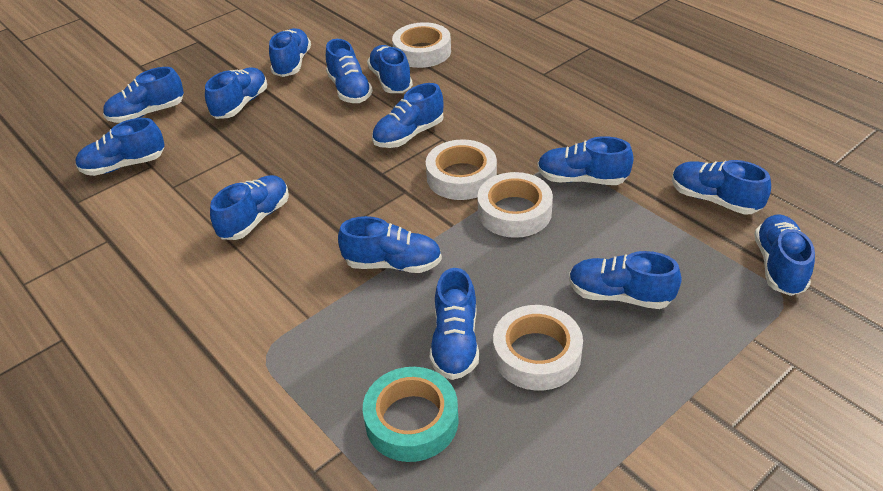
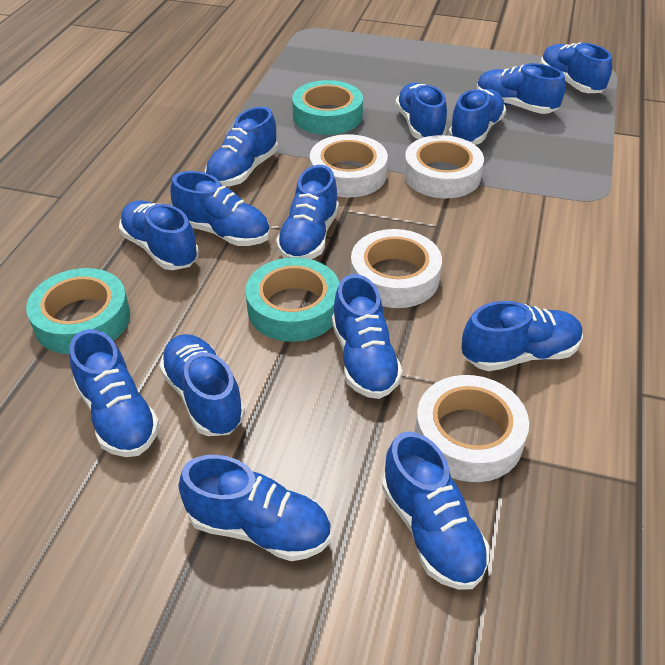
turquoise tape: 1 -> 3

